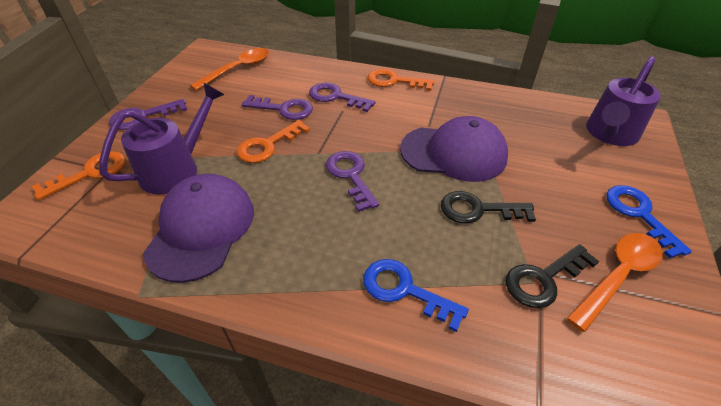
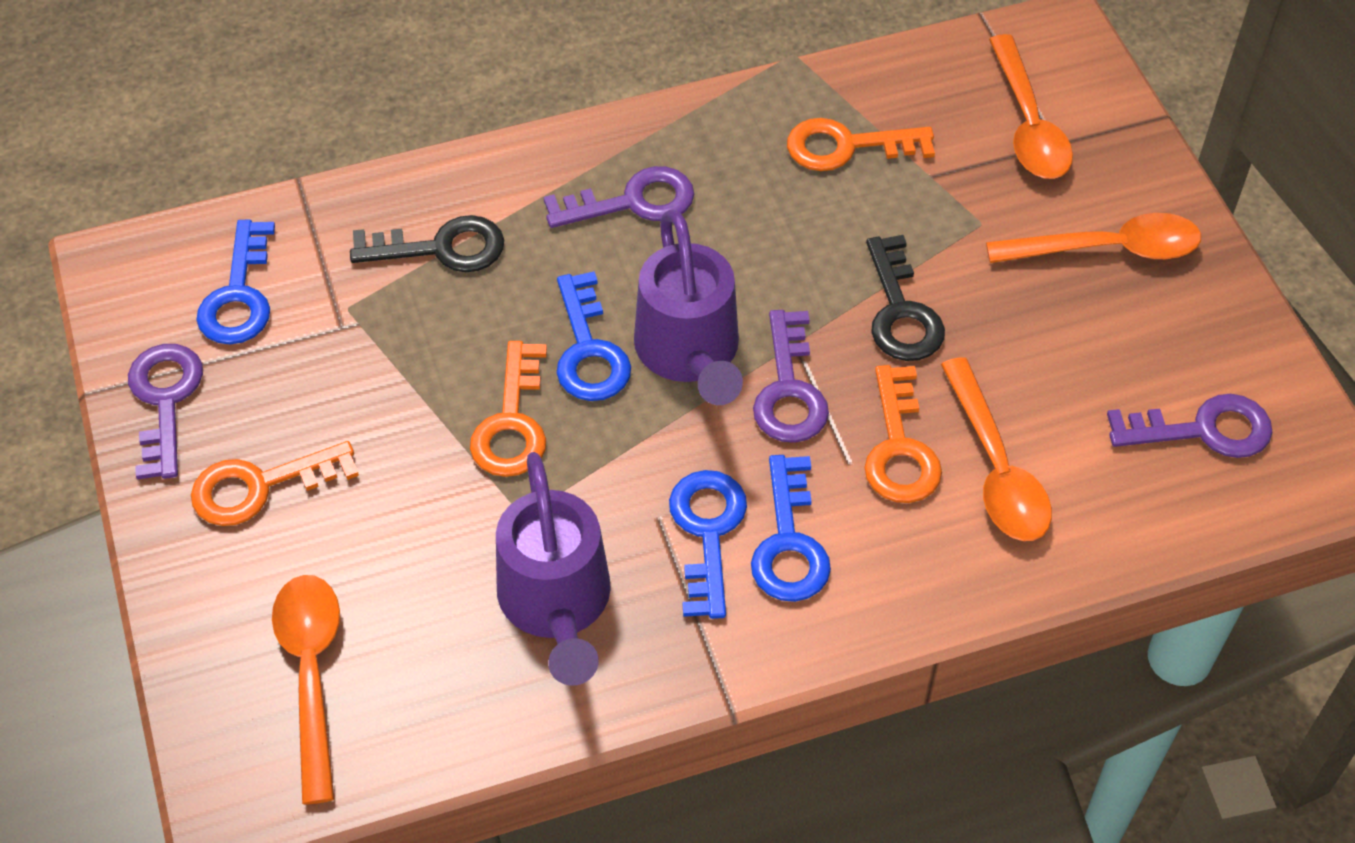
blue key: 2 -> 4
orange key: 3 -> 4
orange spoon: 2 -> 4
purple cap: 2 -> 0

